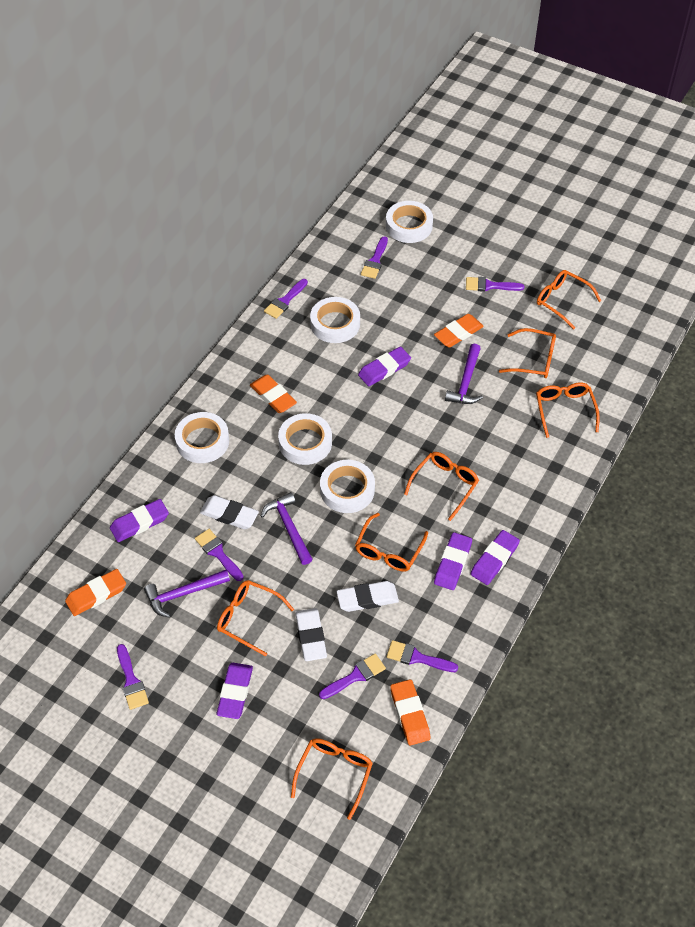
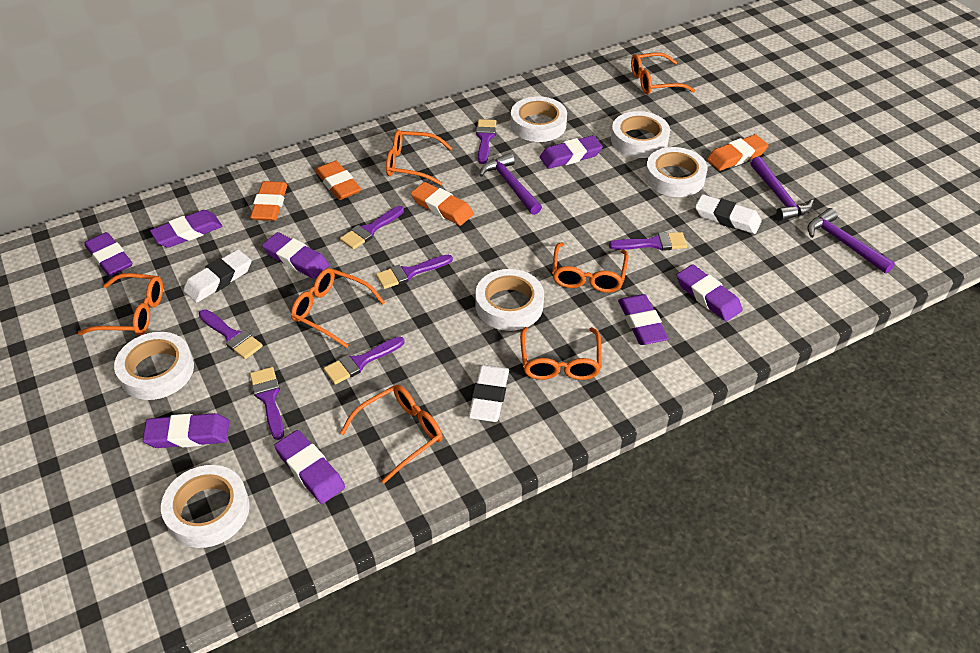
purple eraser: 5 -> 8
white tape: 5 -> 6

